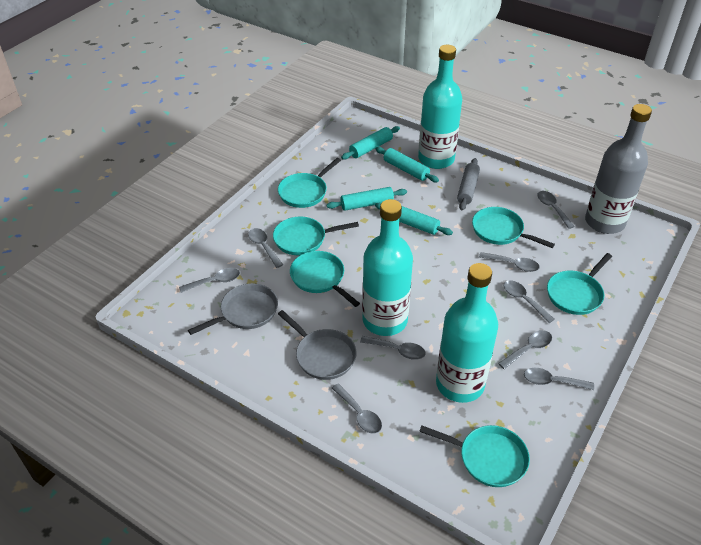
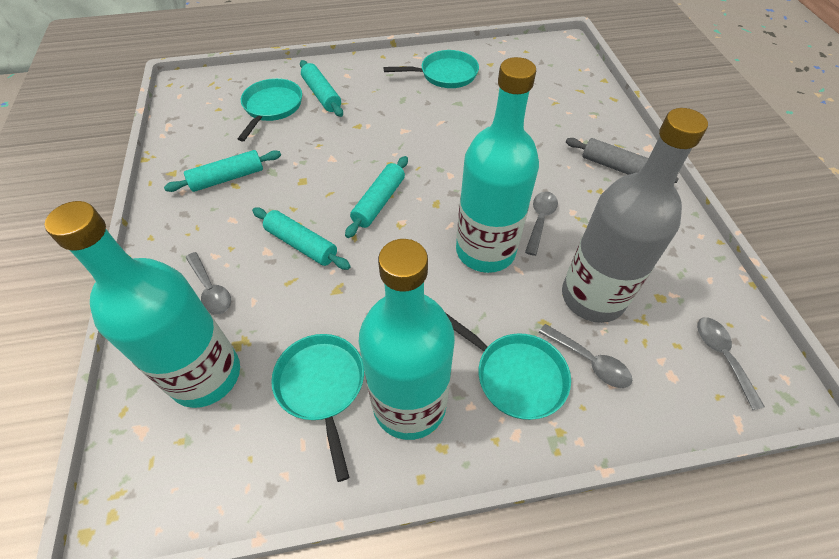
grey pan: 2 -> 0
grey spoon: 9 -> 4
turquoise pan: 6 -> 4

